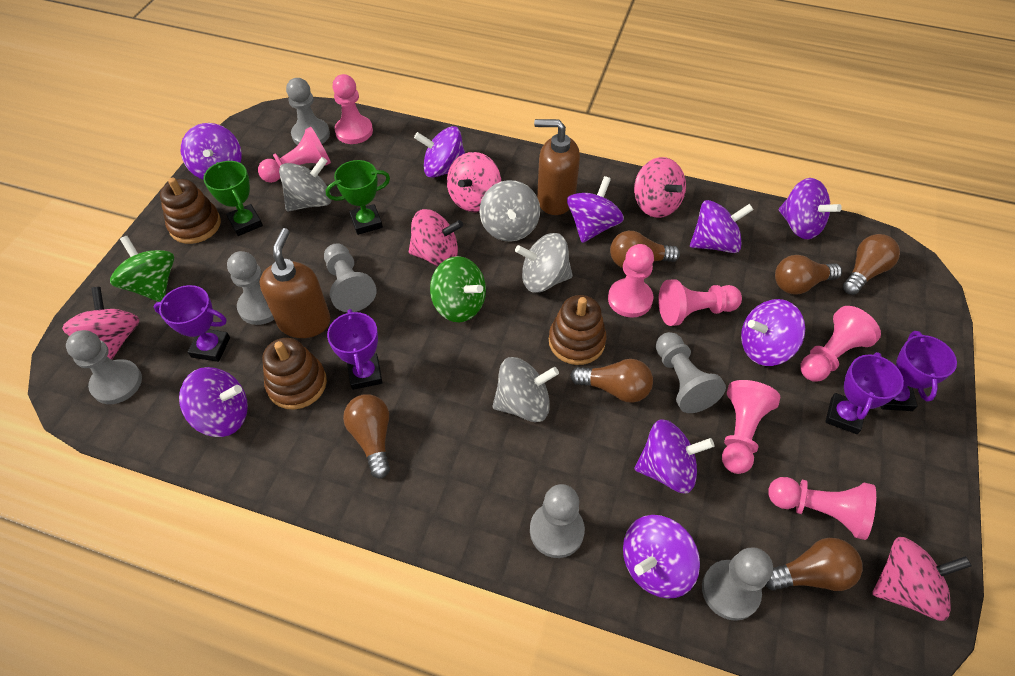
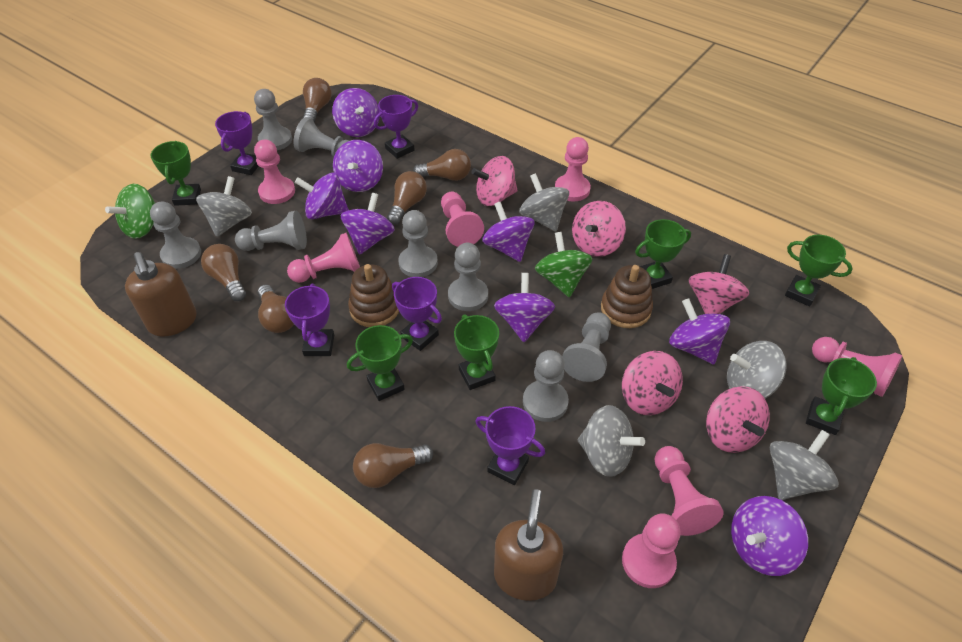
brown stacking toy: 3 -> 2
green trophy: 2 -> 6
grey pawn: 7 -> 8
grey spinning top: 4 -> 5
purple spinning top: 9 -> 8
purple trophy: 4 -> 5

